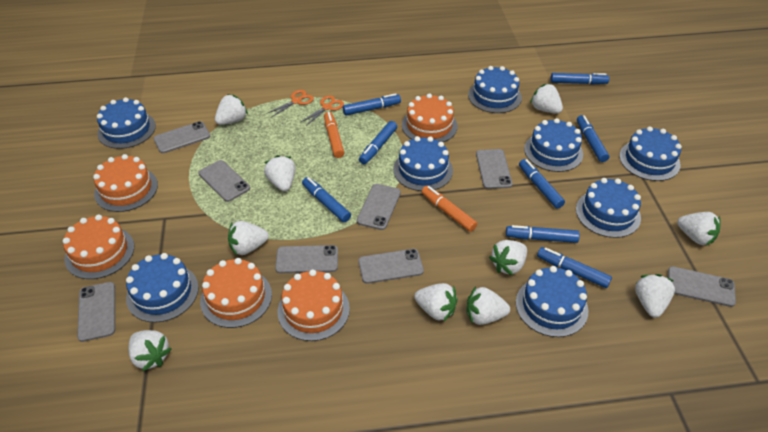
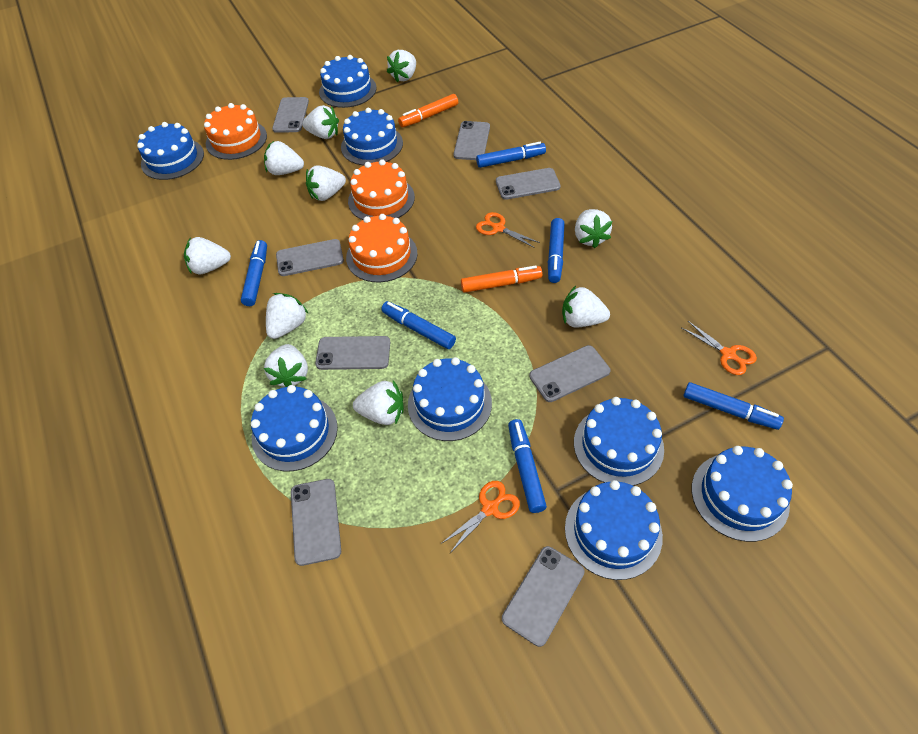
blue marker: 8 -> 6
orange cake: 5 -> 3
orange scissors: 2 -> 3

